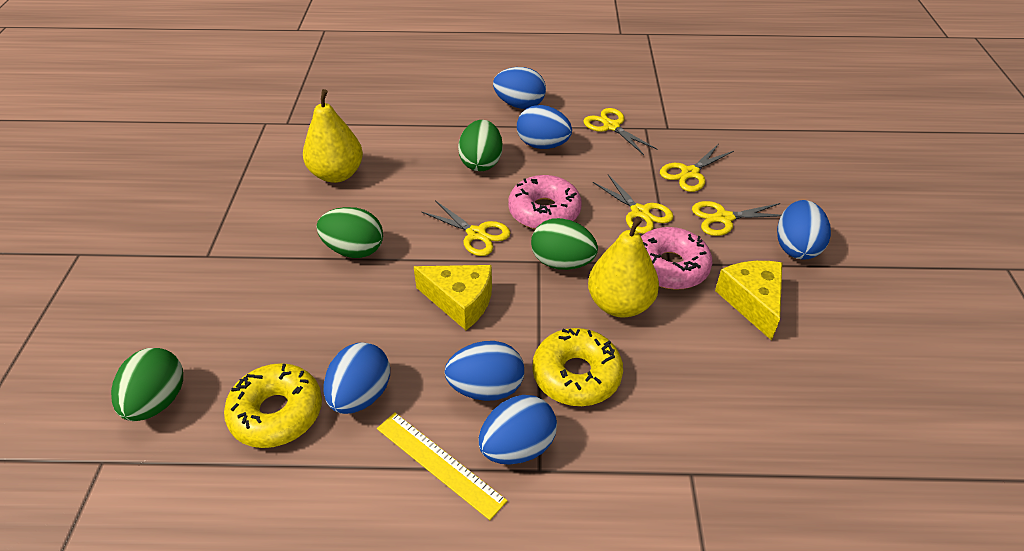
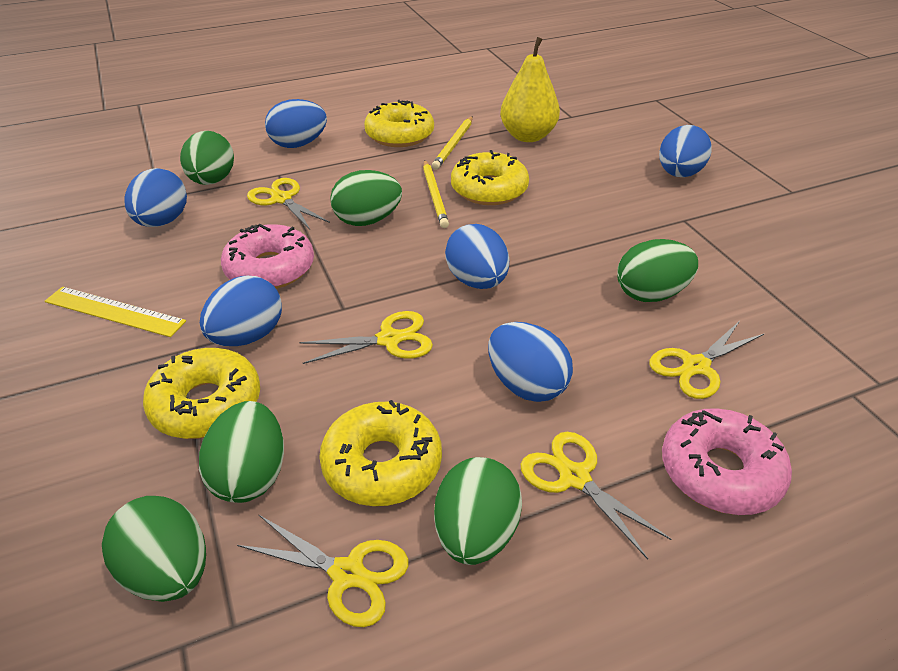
green egg: 4 -> 6
yellow cheese: 2 -> 0
yellow donut: 2 -> 4
yellow pear: 2 -> 1
yellow pencil: 0 -> 2

